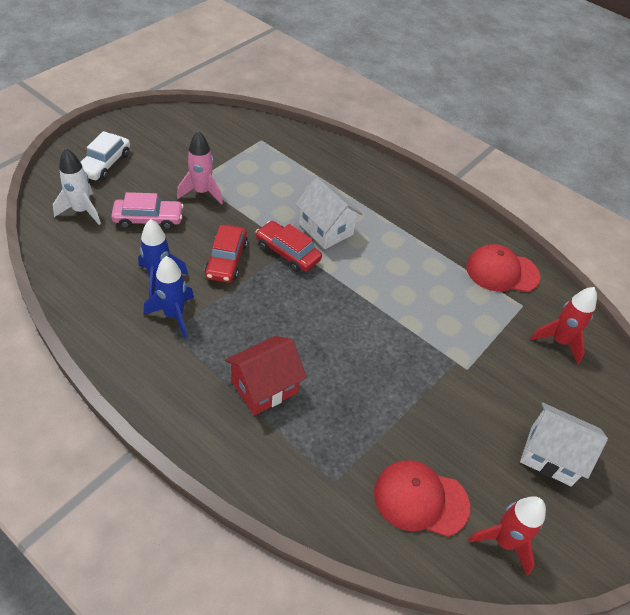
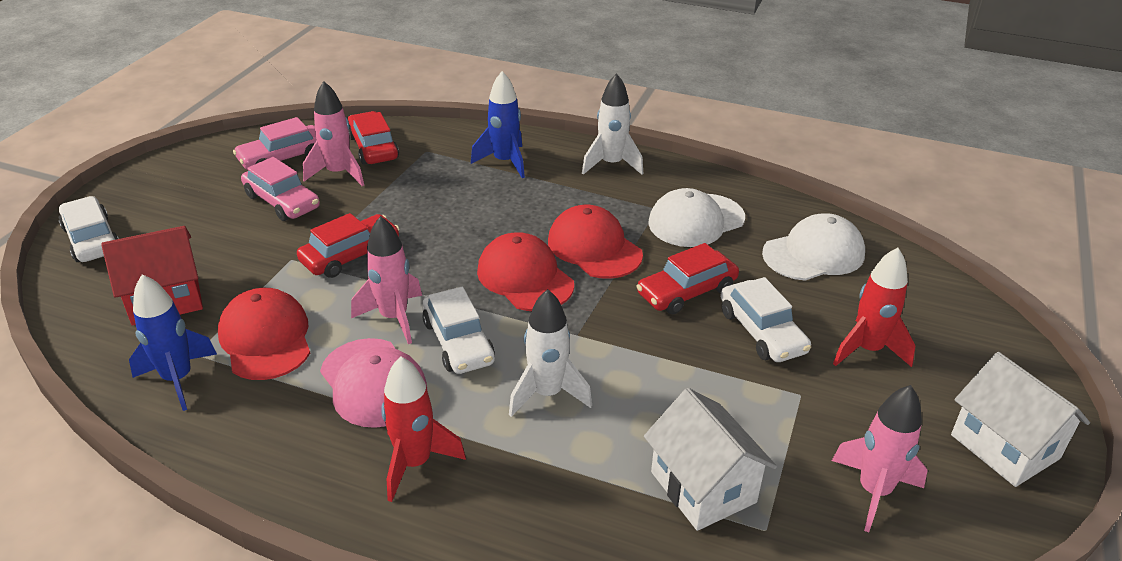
pink cap: 0 -> 1
pink car: 1 -> 2
pink rocket: 1 -> 3
red cap: 2 -> 3
red car: 2 -> 3
white cap: 0 -> 2
white car: 1 -> 3
white rocket: 1 -> 2

